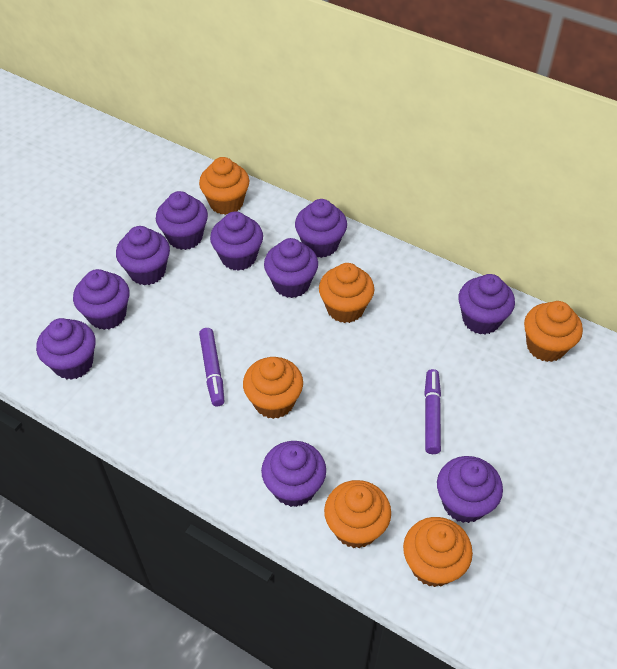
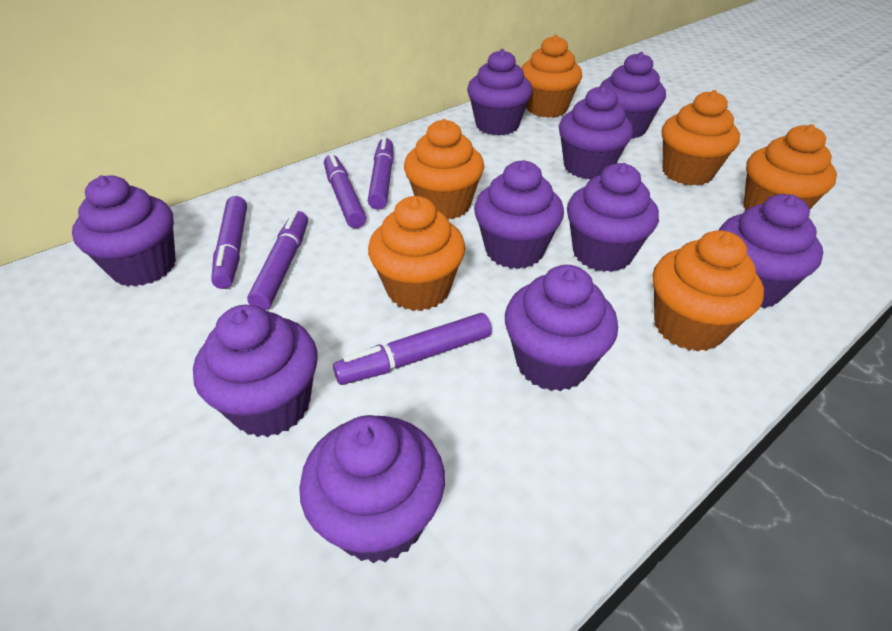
purple marker: 2 -> 5

